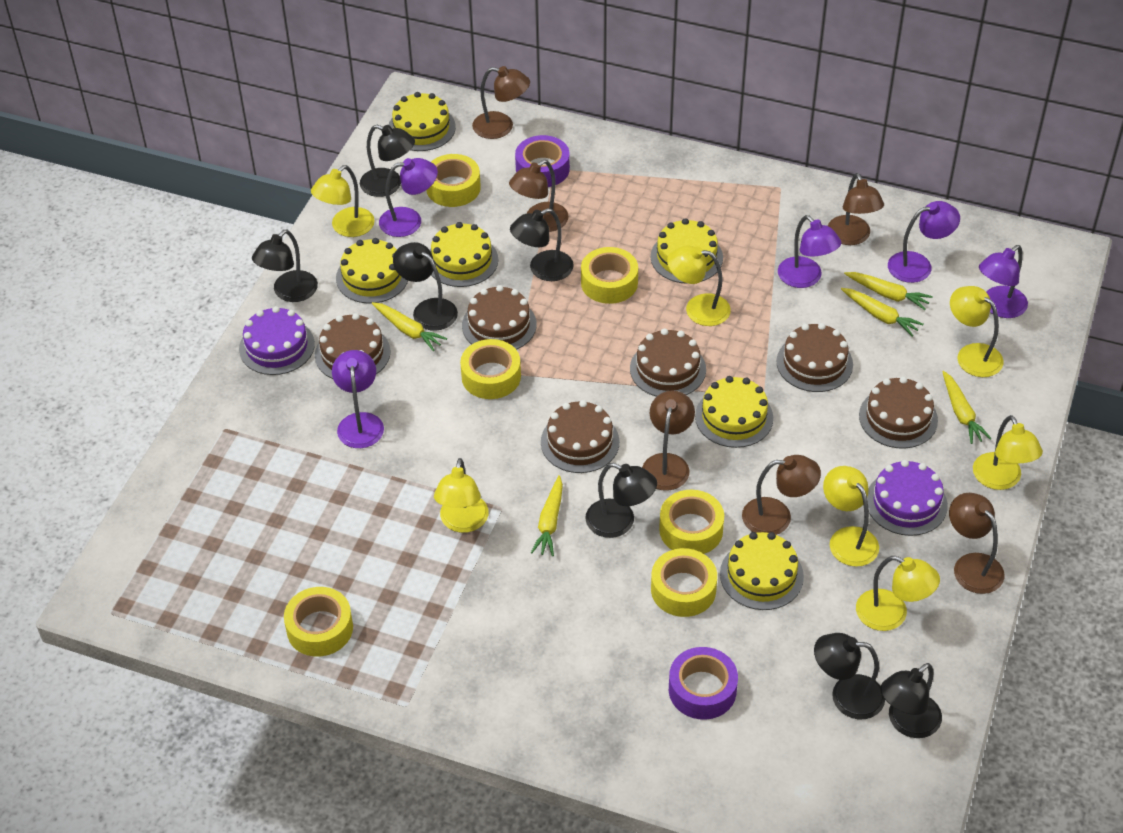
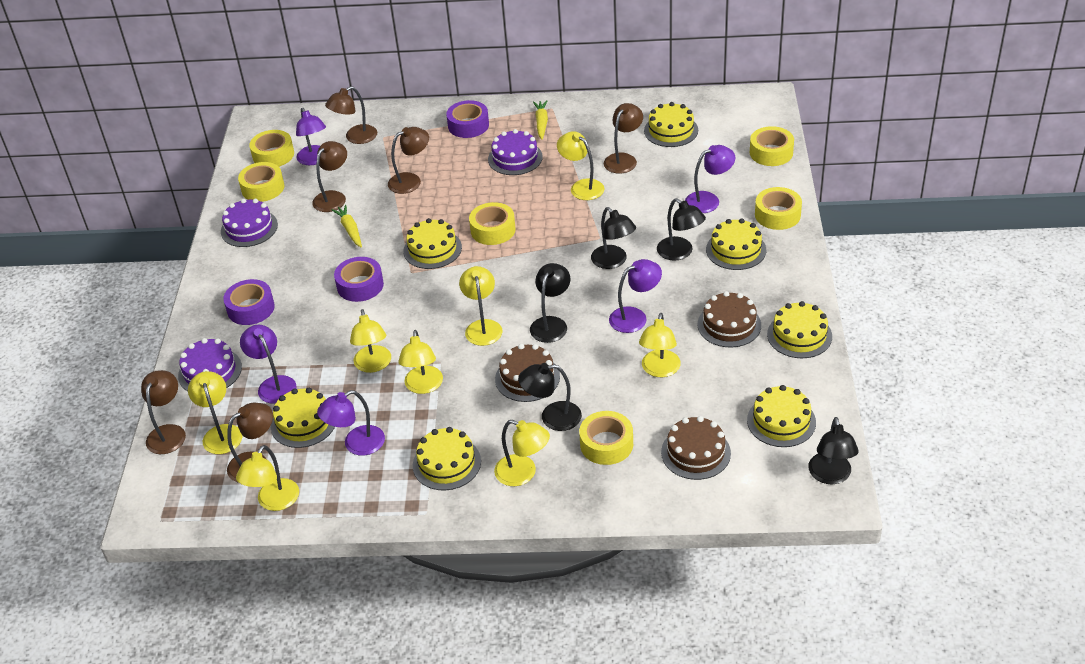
black lamp: 7 -> 5
brown cake: 6 -> 3
purple cake: 2 -> 3
purple tape: 2 -> 3
yellow cake: 6 -> 7
yellow carrot: 5 -> 2
yellow lamp: 7 -> 8

